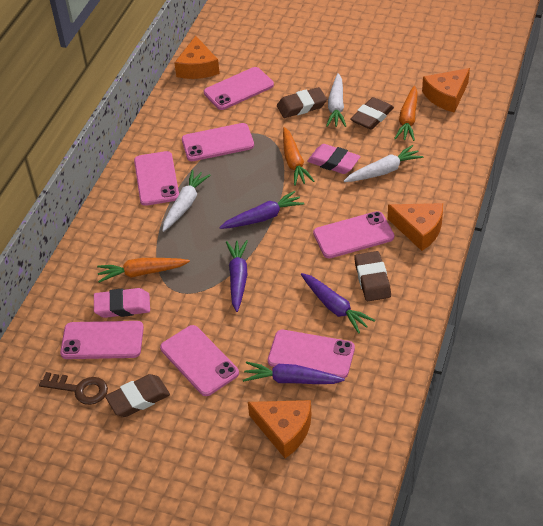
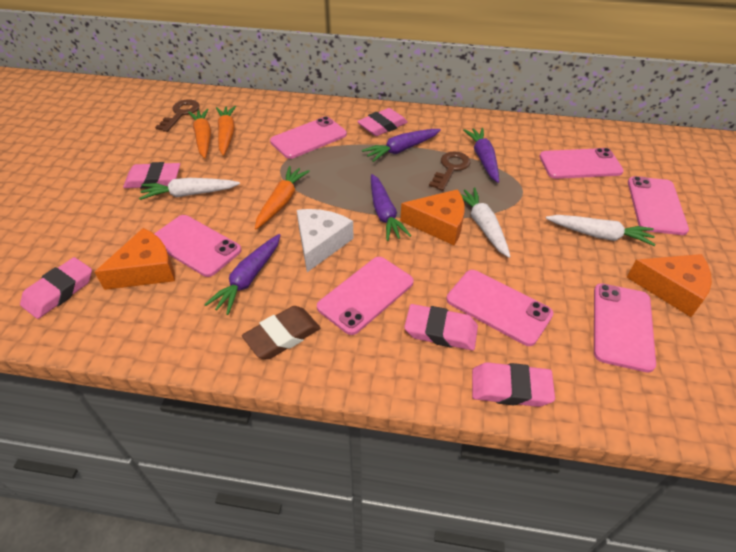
brown eraser: 4 -> 1
brown key: 1 -> 2
orange cheese: 4 -> 3
pink eraser: 2 -> 5
white cheese: 0 -> 1

